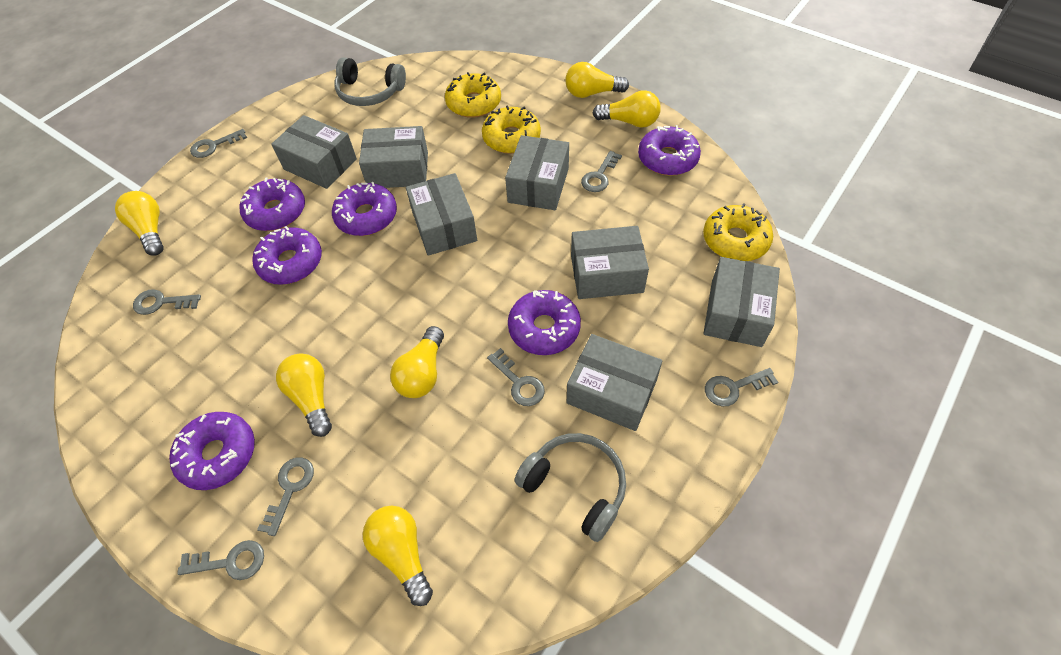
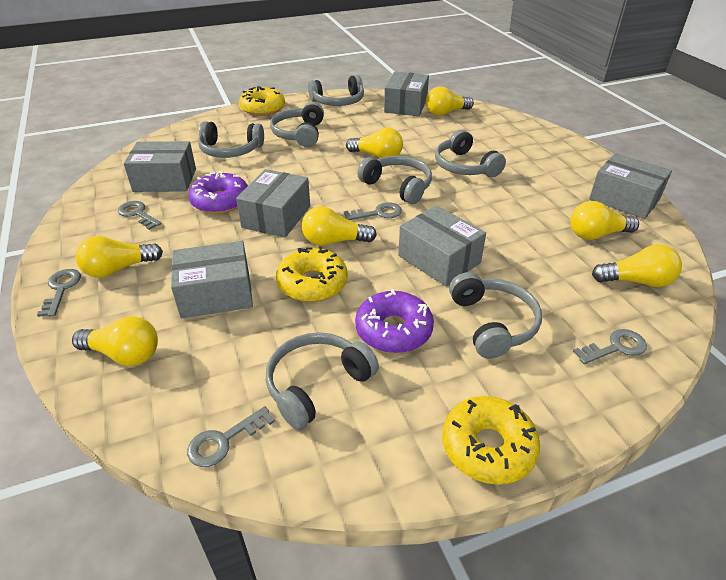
grey box: 7 -> 6
grey headphones: 2 -> 7
grey key: 7 -> 5
purple donut: 6 -> 2
yellow light bulb: 6 -> 7

